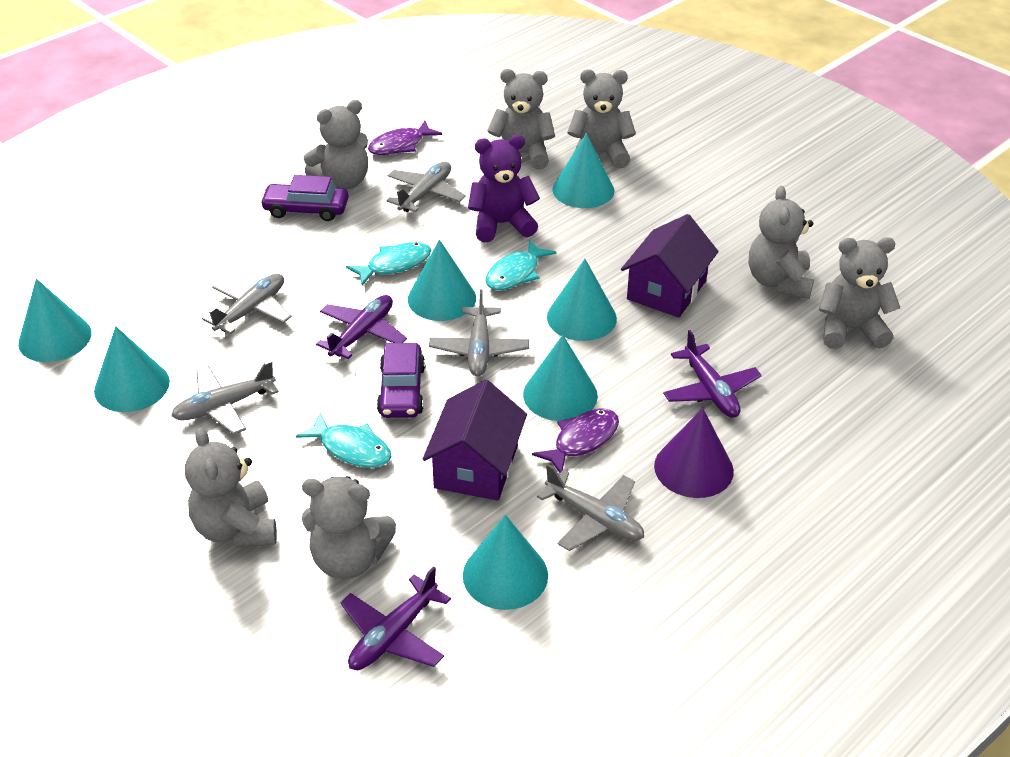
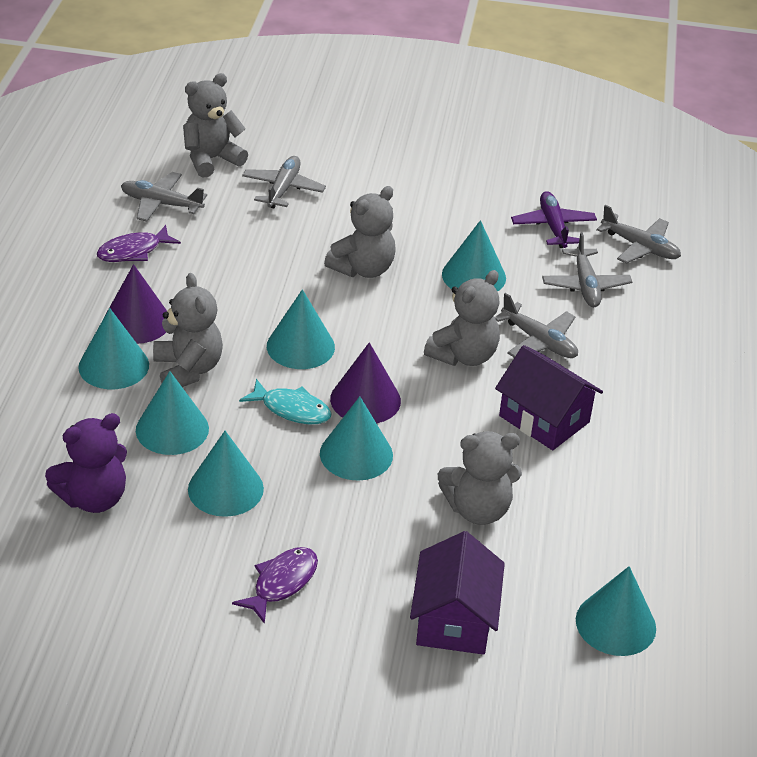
grey teddy bear: 7 -> 5
purple car: 2 -> 0
purple cone: 1 -> 2
purple plane: 3 -> 1
turquoise fish: 3 -> 1

